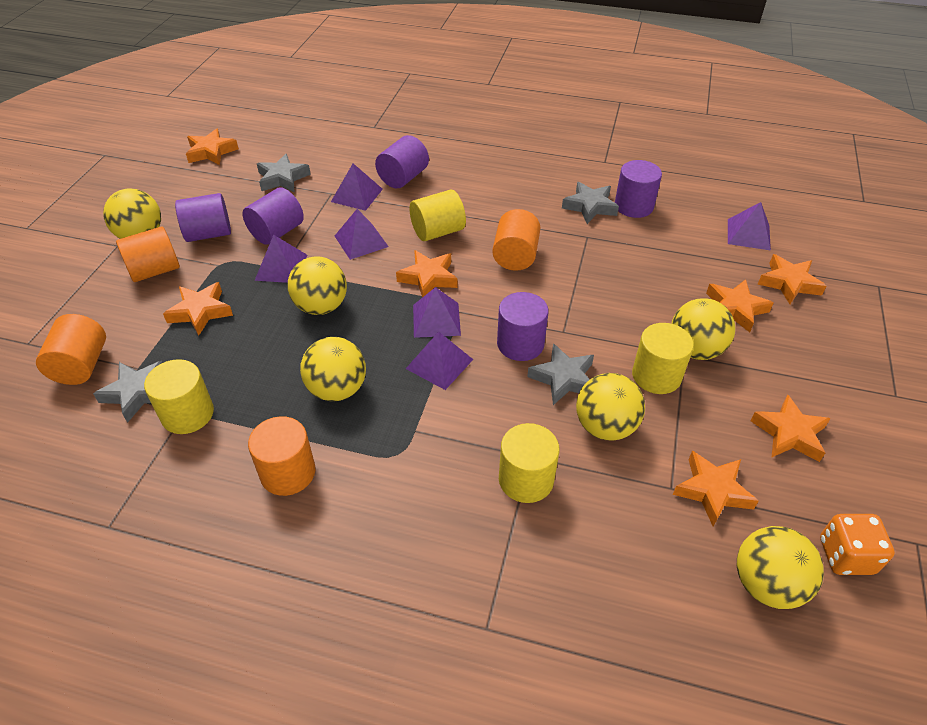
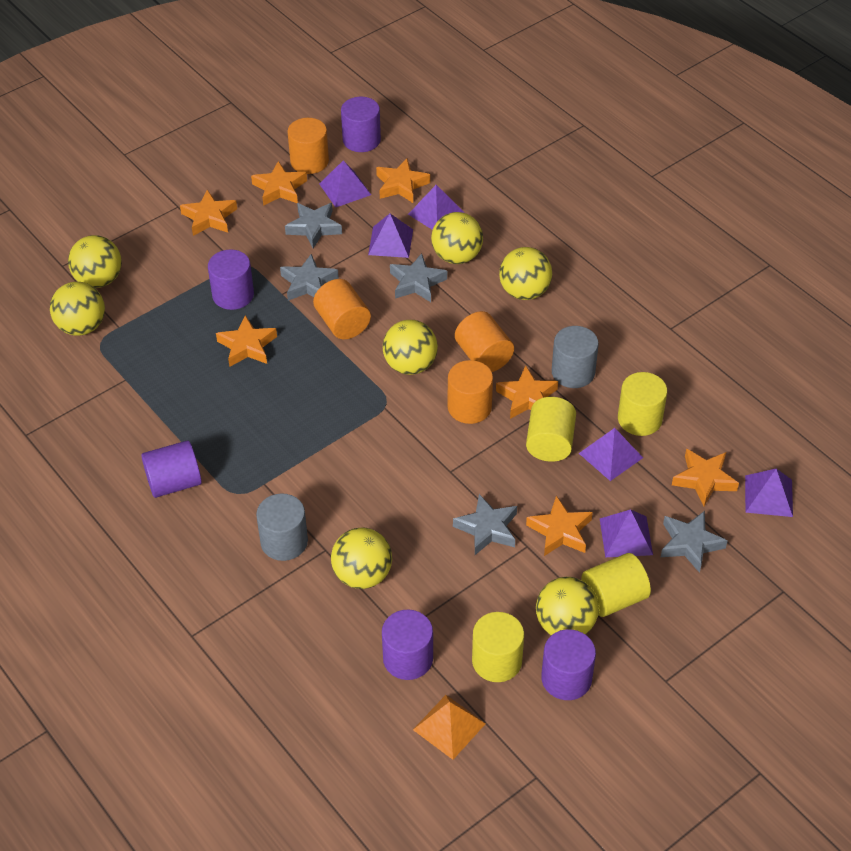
grey cylinder: 0 -> 2
grey star: 4 -> 5
orange dice: 1 -> 0
orange pyramid: 0 -> 1
yellow ball: 6 -> 7

